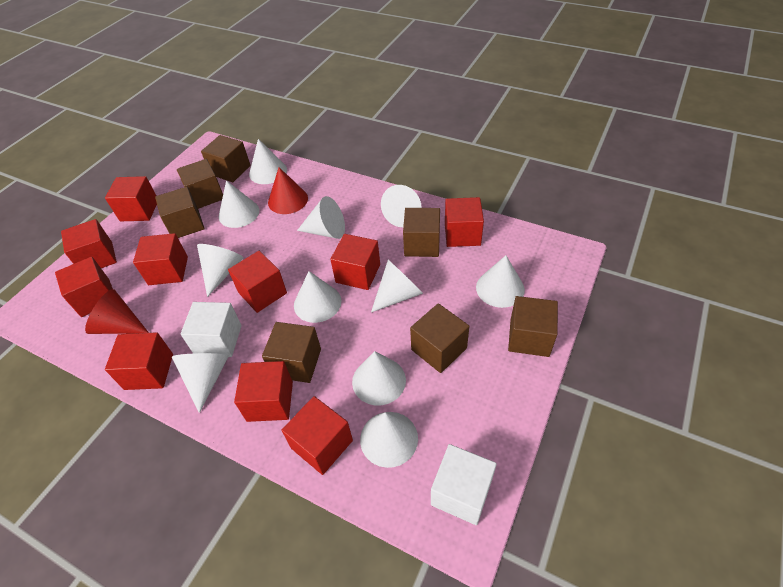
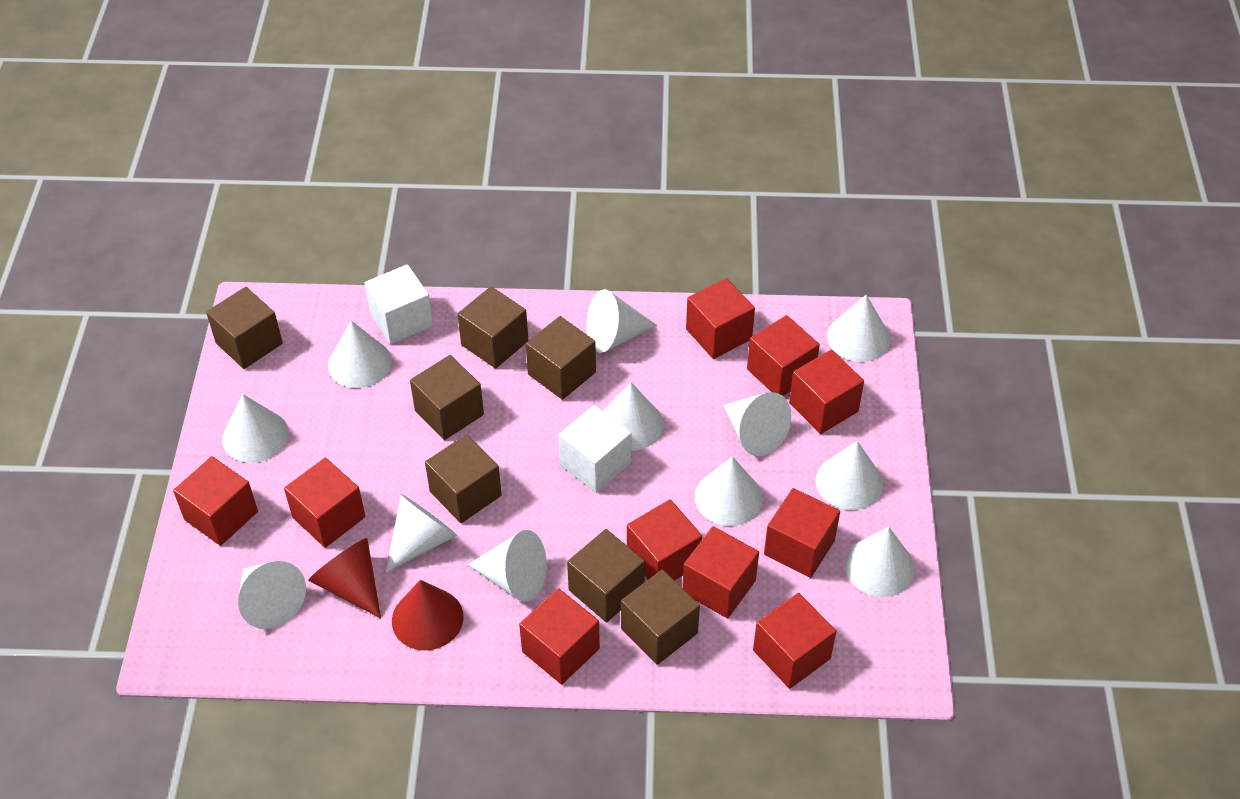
white cone: 11 -> 12

